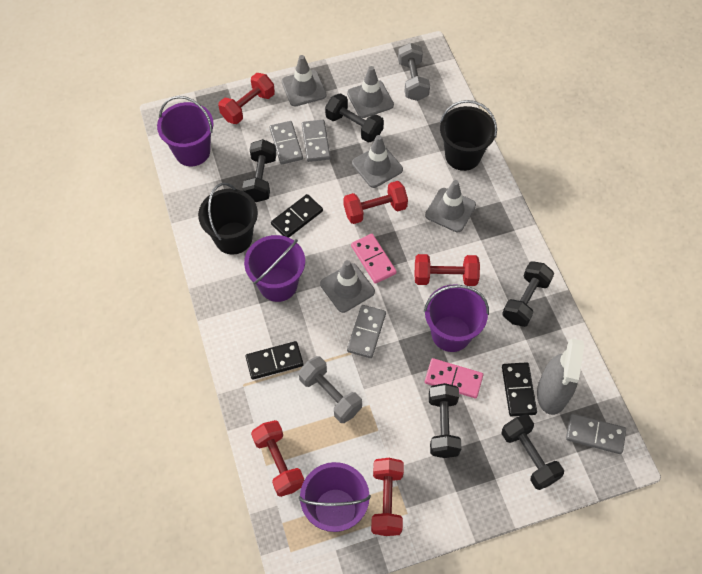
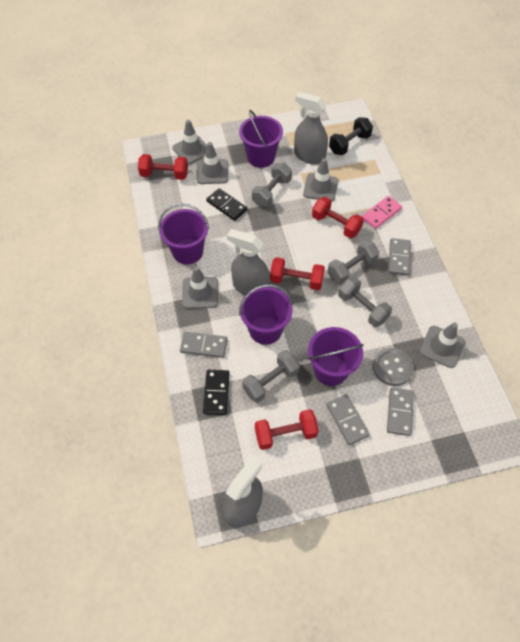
black bucket: 2 -> 0
black domino: 3 -> 2
black dumbbell: 5 -> 1
grey button: 0 -> 1
grey dumbbell: 2 -> 4
grey spray bottle: 1 -> 3
pink domino: 2 -> 1
red dumbbell: 5 -> 4

